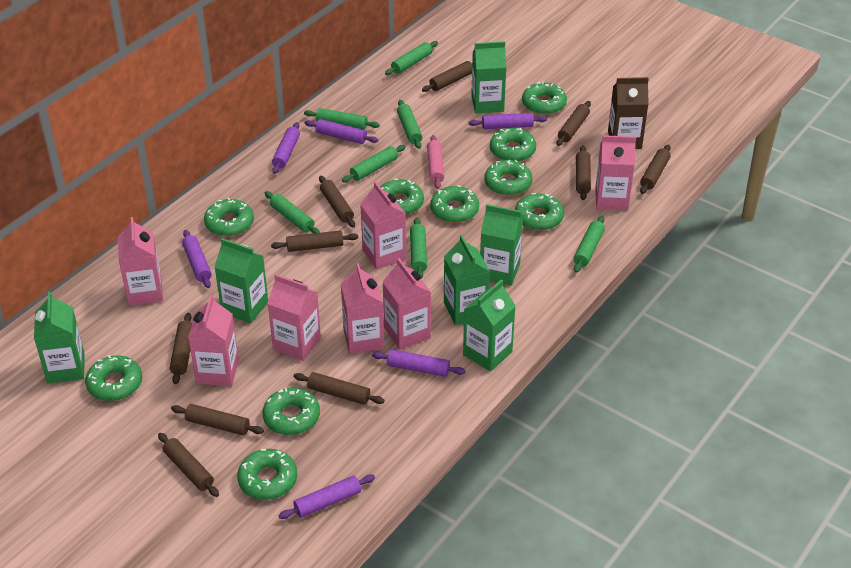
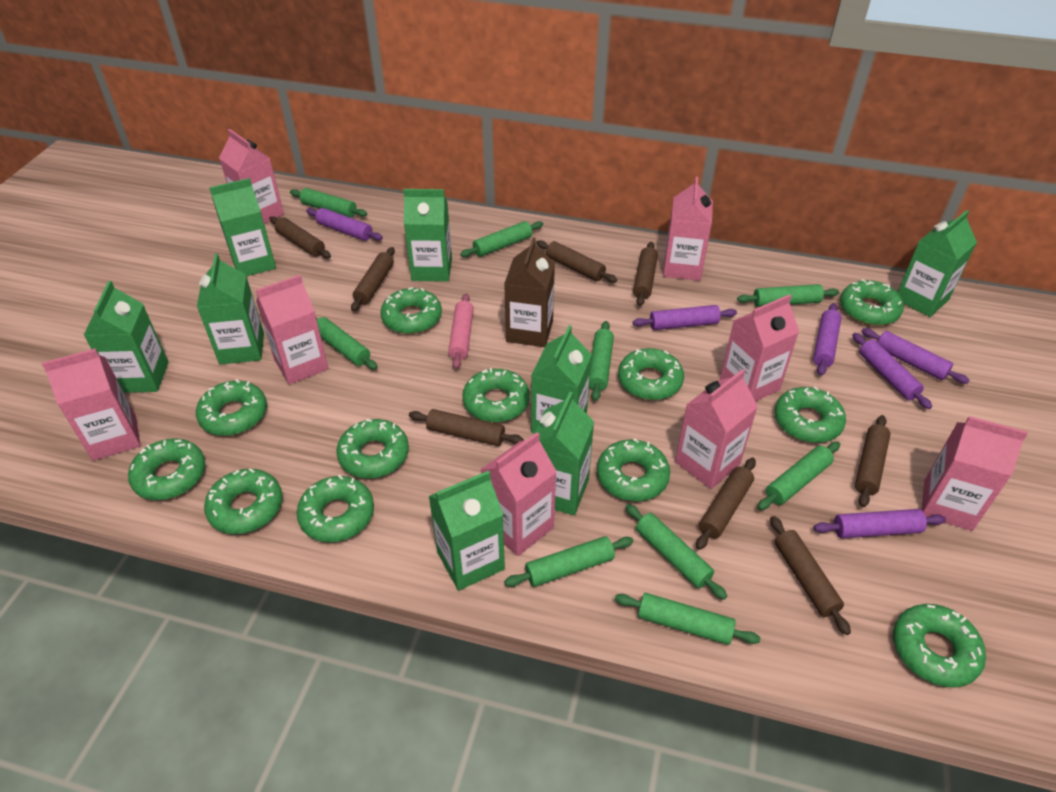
brown rolling pin: 10 -> 8
green carton: 6 -> 8
green donut: 10 -> 12
green rolling pin: 7 -> 9
pink carton: 7 -> 8

